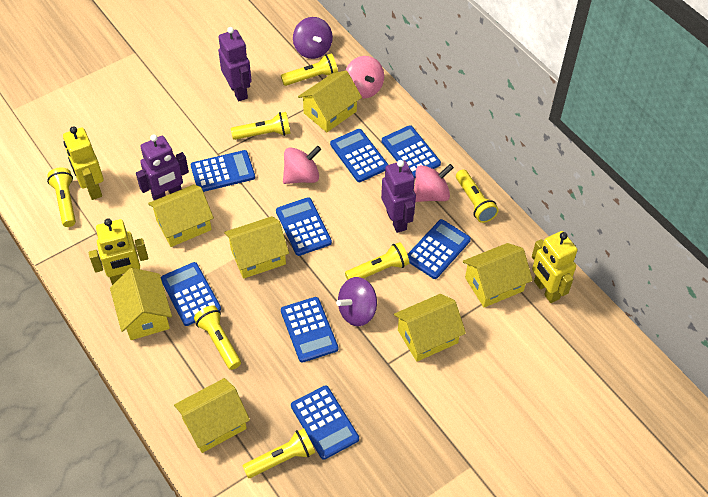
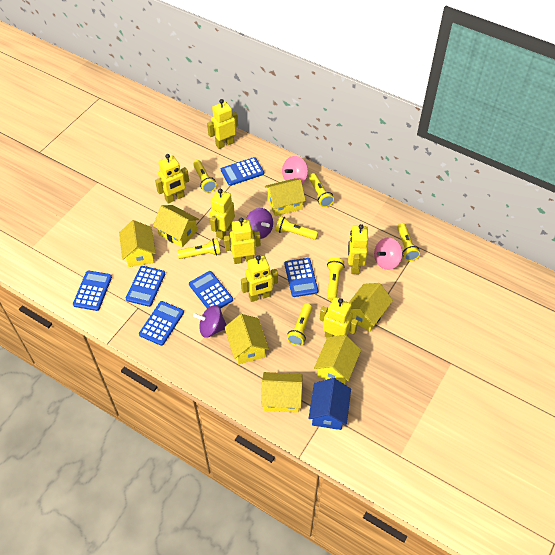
blue calculator: 8 -> 6
blue house: 0 -> 1
pink spinning top: 3 -> 2
purple robot: 3 -> 0
yellow robot: 3 -> 7

